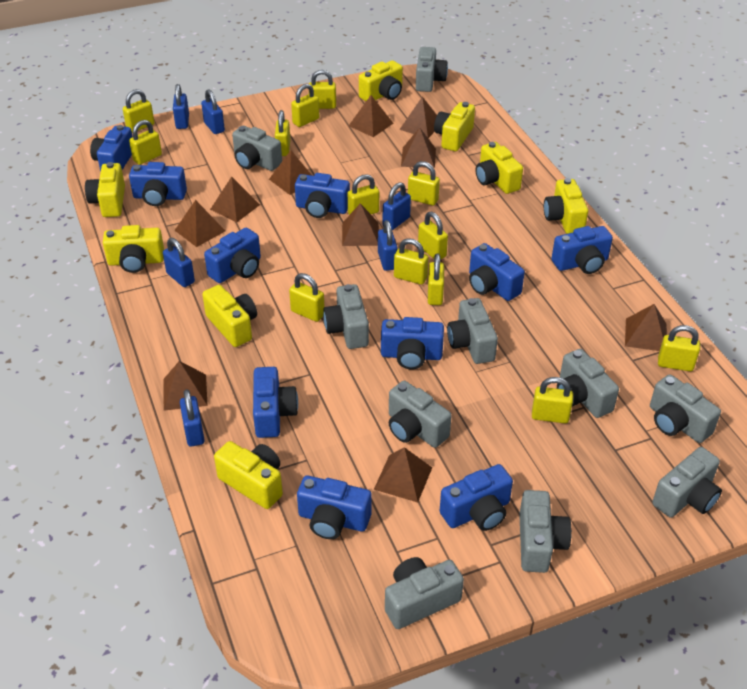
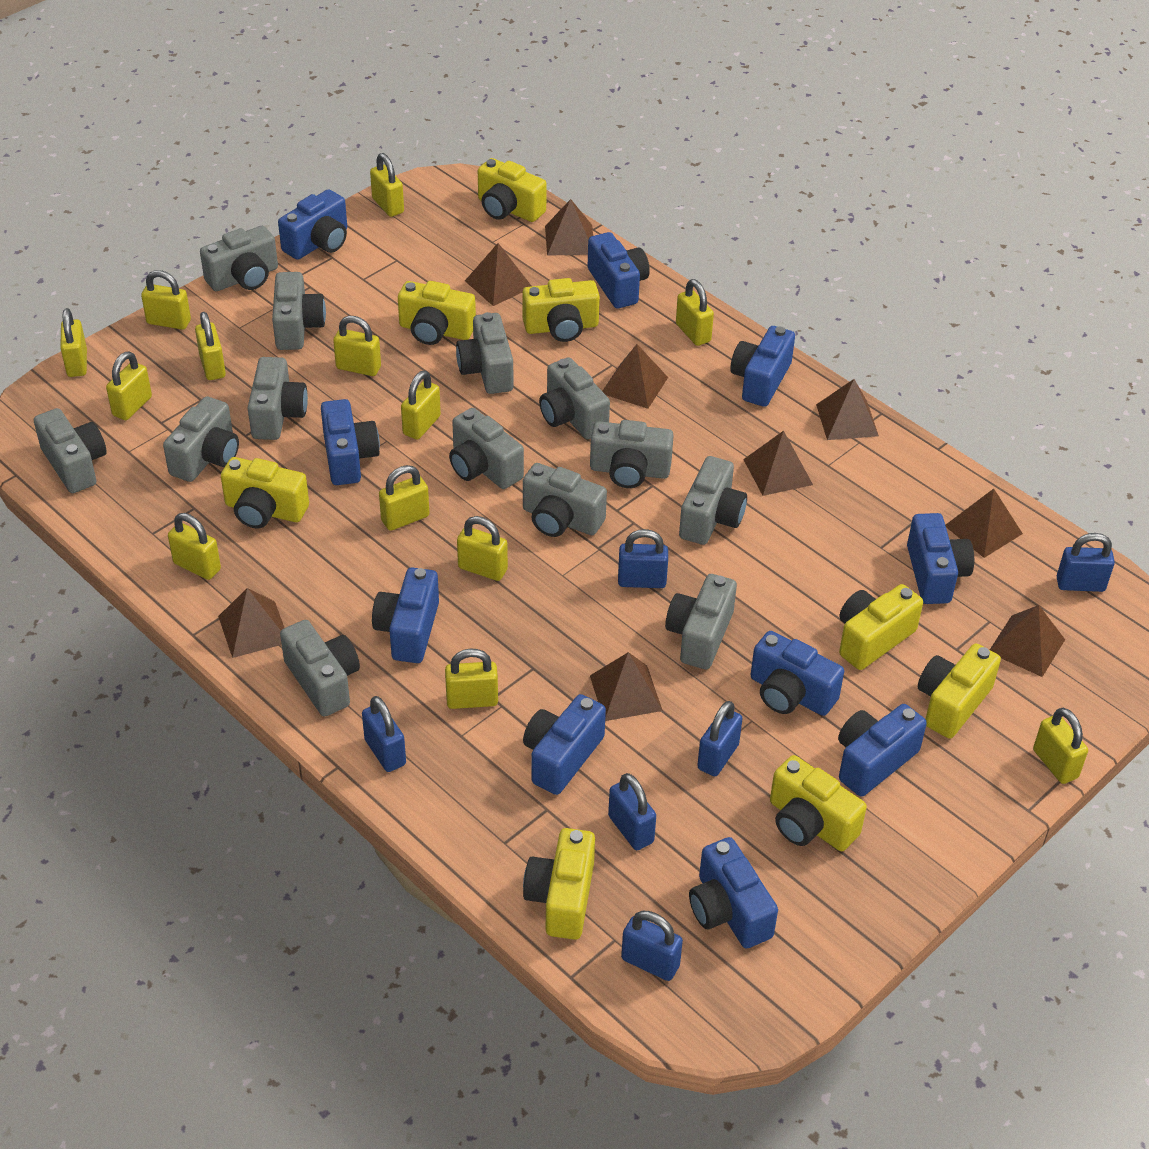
brown pyramid: 10 -> 9
grey camera: 10 -> 13

